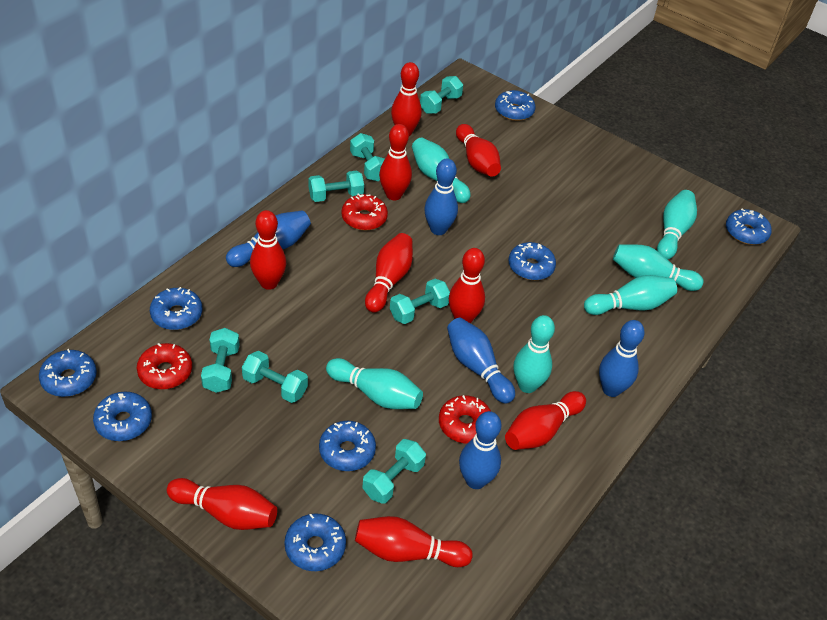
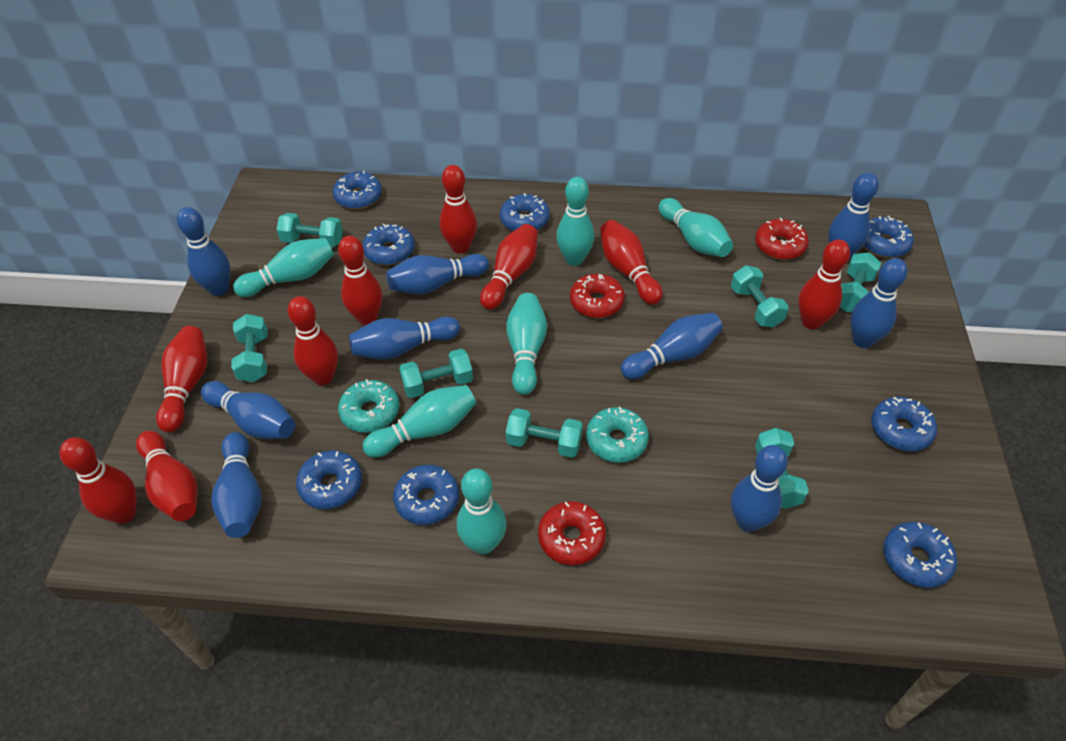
blue bowling pin: 5 -> 9
turquoise donut: 0 -> 2

